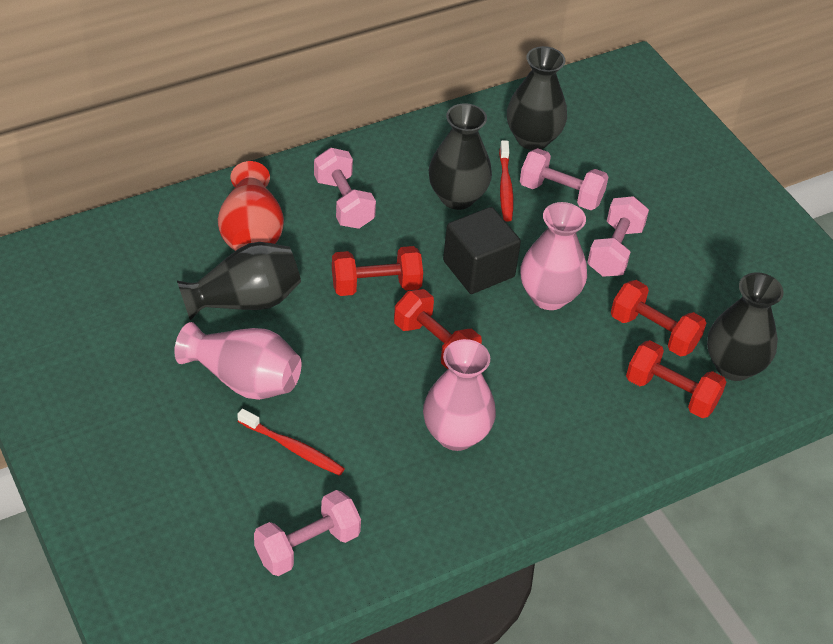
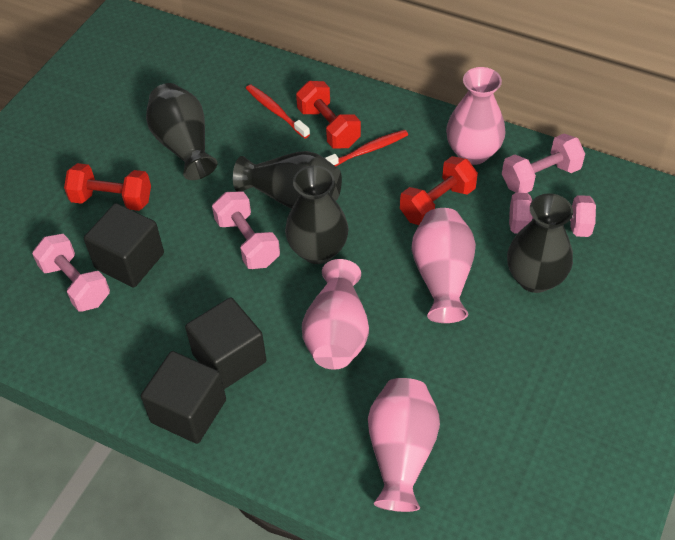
black cube: 1 -> 3
pink vase: 3 -> 4
red dumbbell: 4 -> 3
red vase: 1 -> 0

